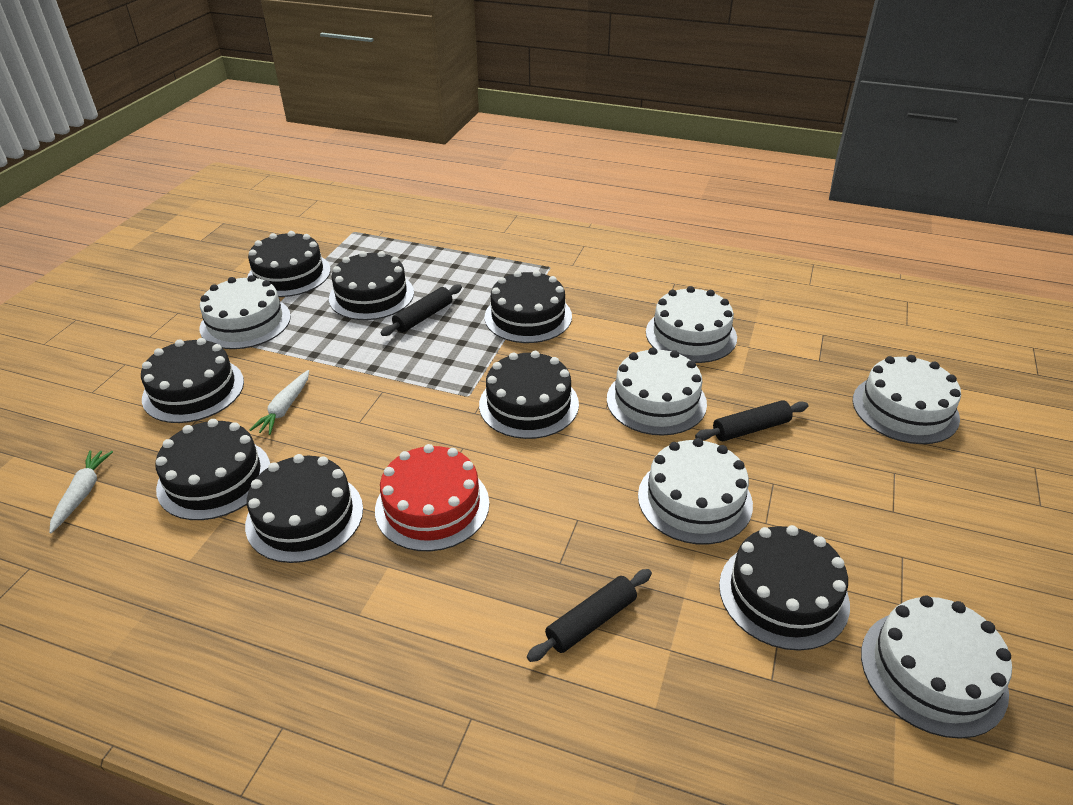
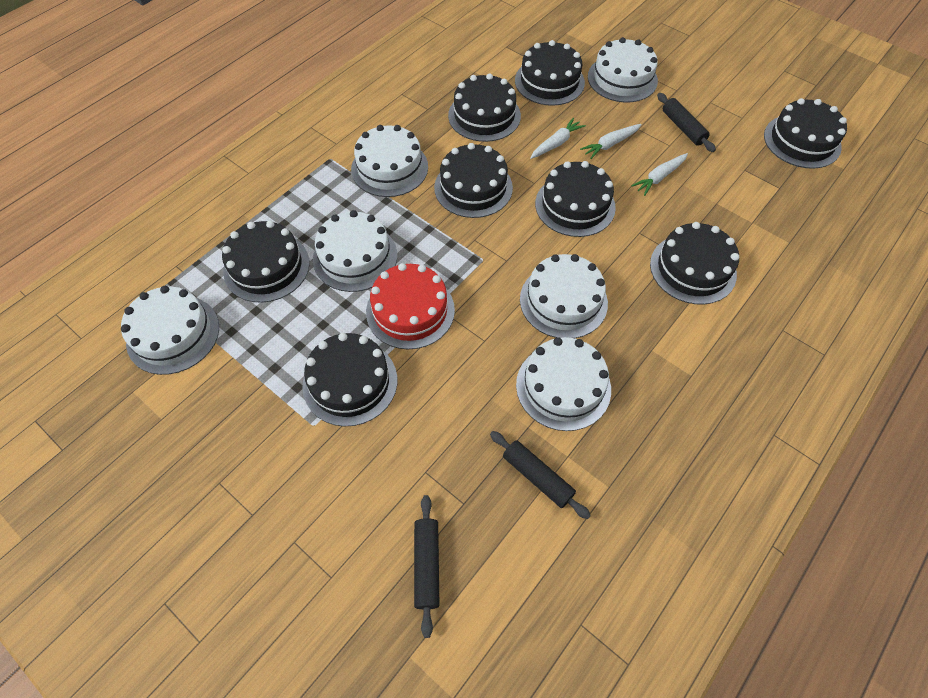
white carrot: 2 -> 3

